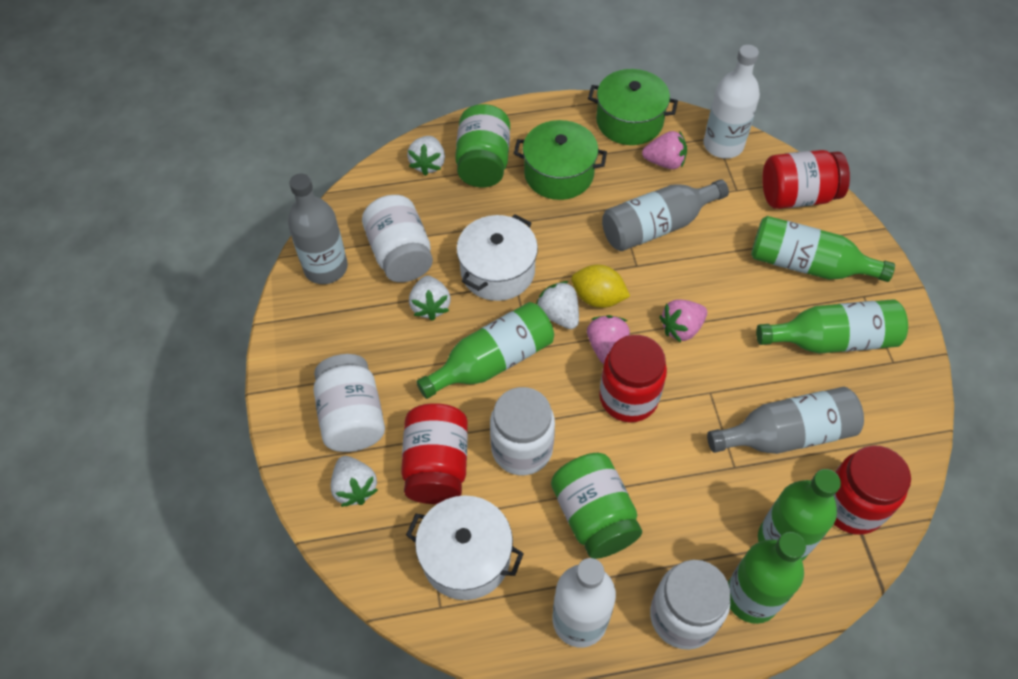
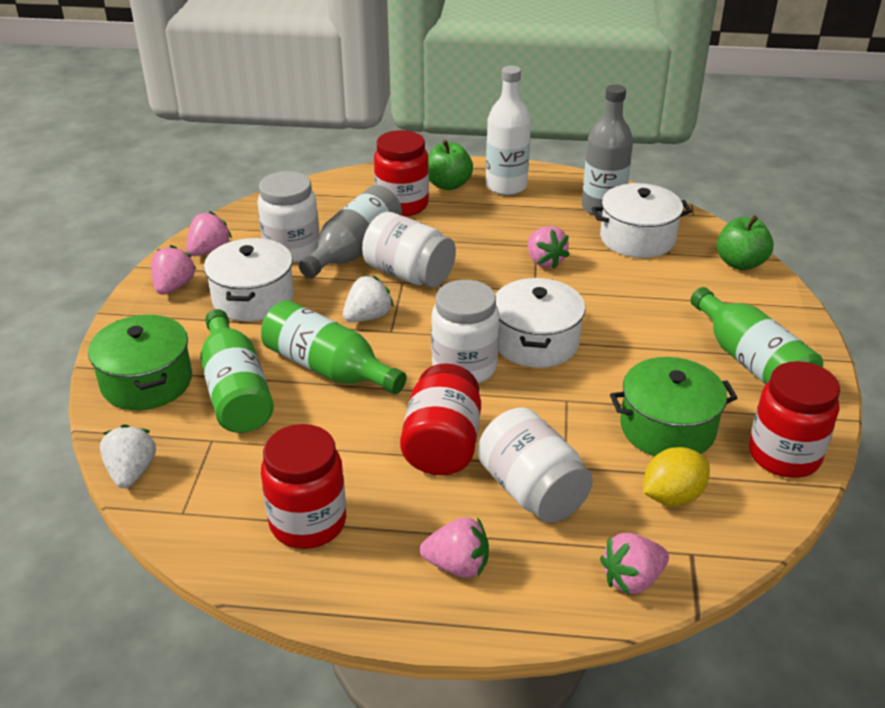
green apple: 0 -> 2
green bottle: 5 -> 3
green jar: 2 -> 0
grey bottle: 3 -> 2
pink strawberry: 3 -> 5
white bottle: 2 -> 1
white pot: 2 -> 3
white strawberry: 4 -> 2

